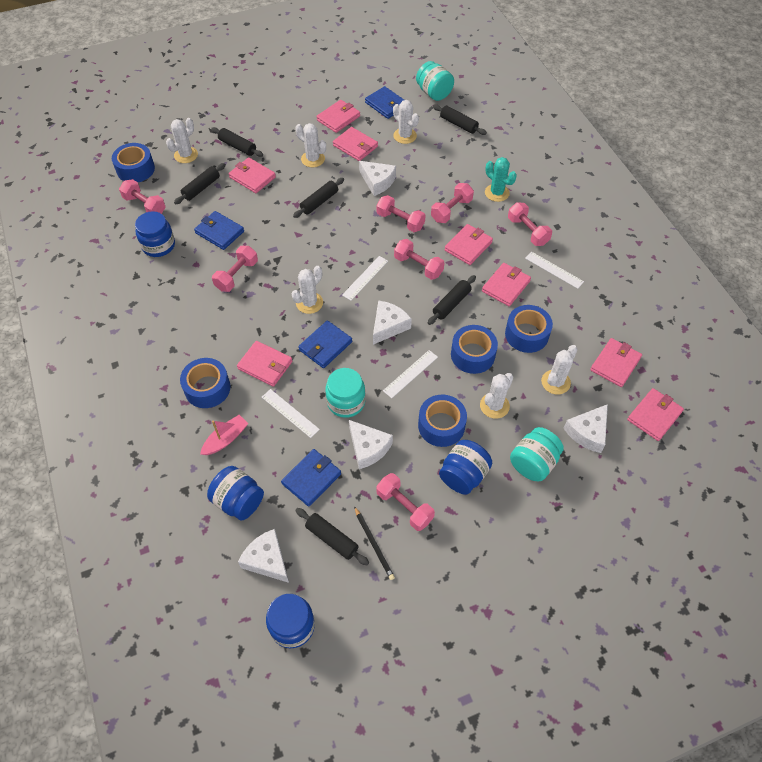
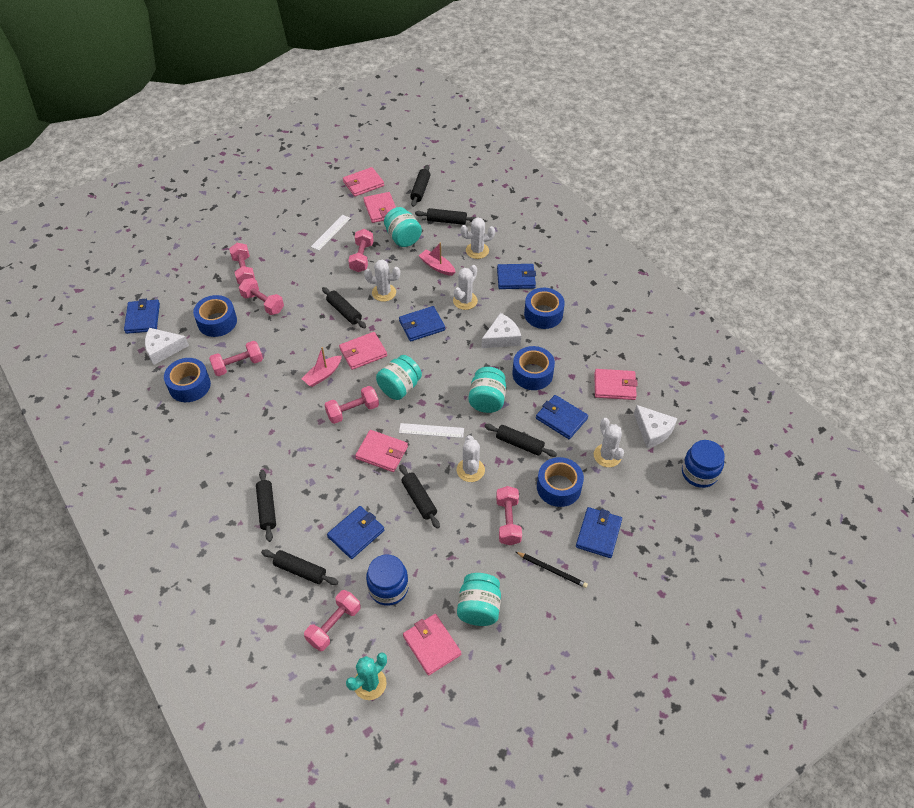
black rolling pin: 6 -> 7
blue jar: 4 -> 2
blue wallet: 4 -> 6
pink boat: 1 -> 2
pink wallet: 8 -> 6
turquoise jar: 3 -> 4
white cactus: 6 -> 5
white cheese: 5 -> 3
white ruler: 4 -> 2

